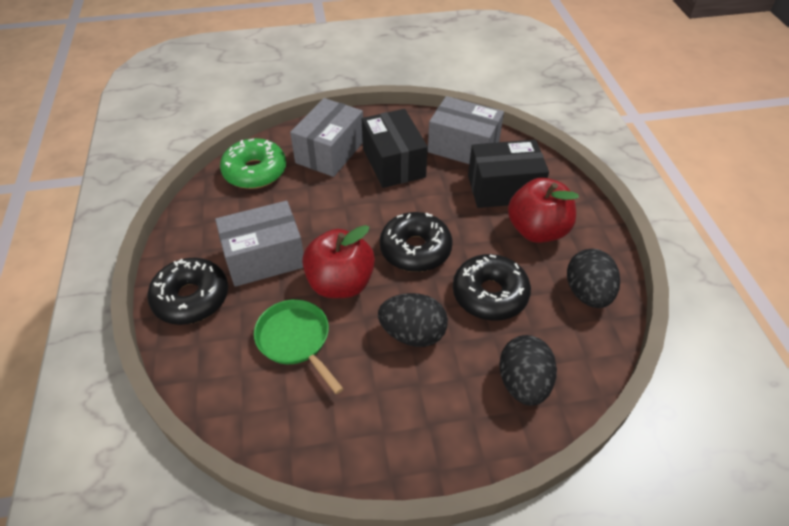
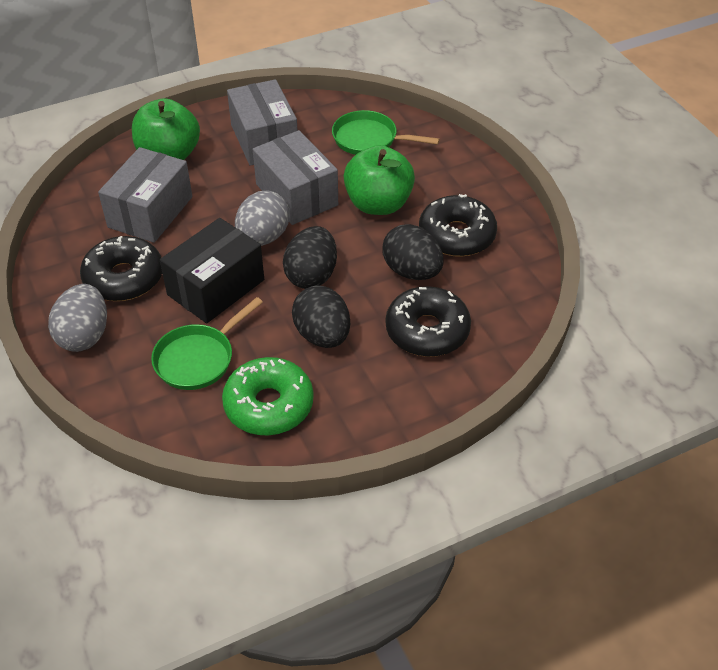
black box: 2 -> 1
green apple: 0 -> 2
green pan: 1 -> 2
grey egg: 0 -> 2
red apple: 2 -> 0

